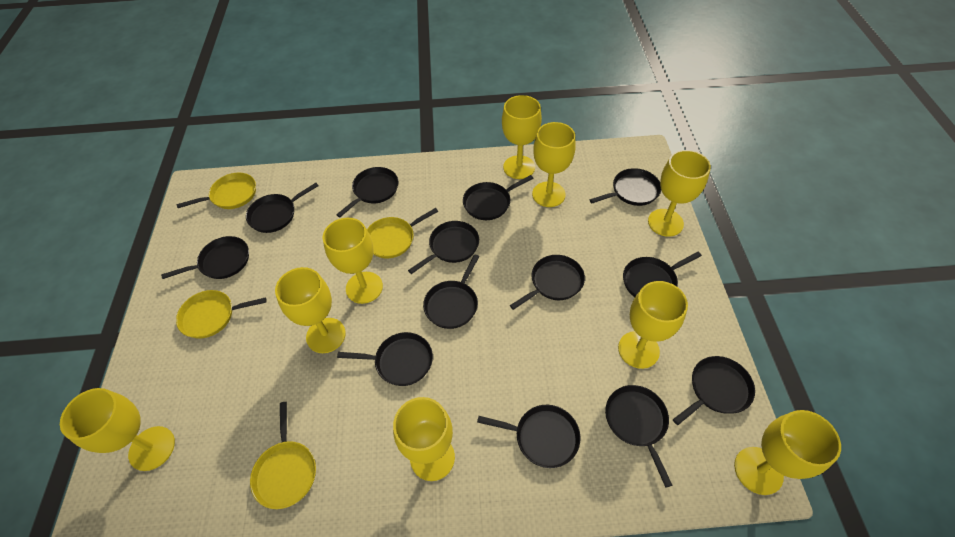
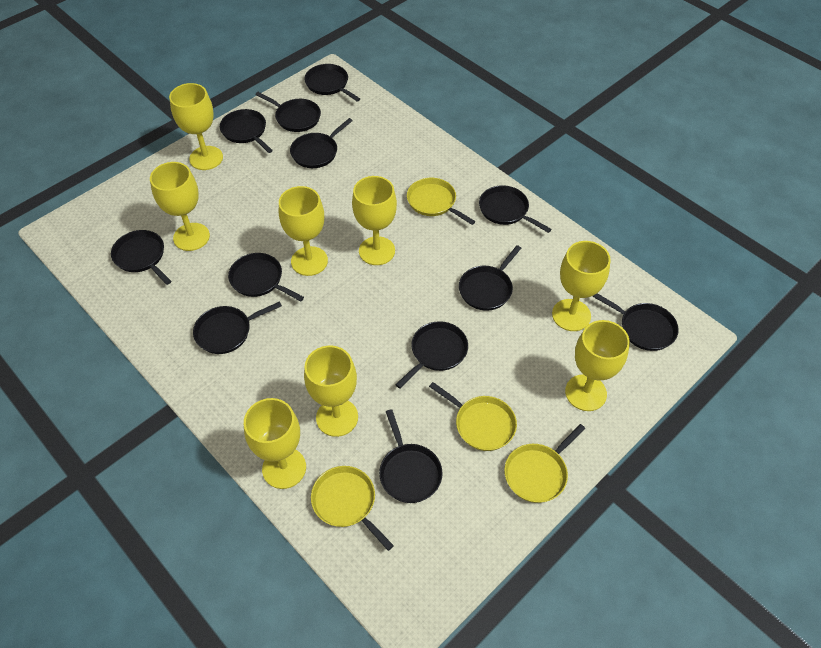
black pan: 13 -> 12
yellow goblet: 9 -> 8

